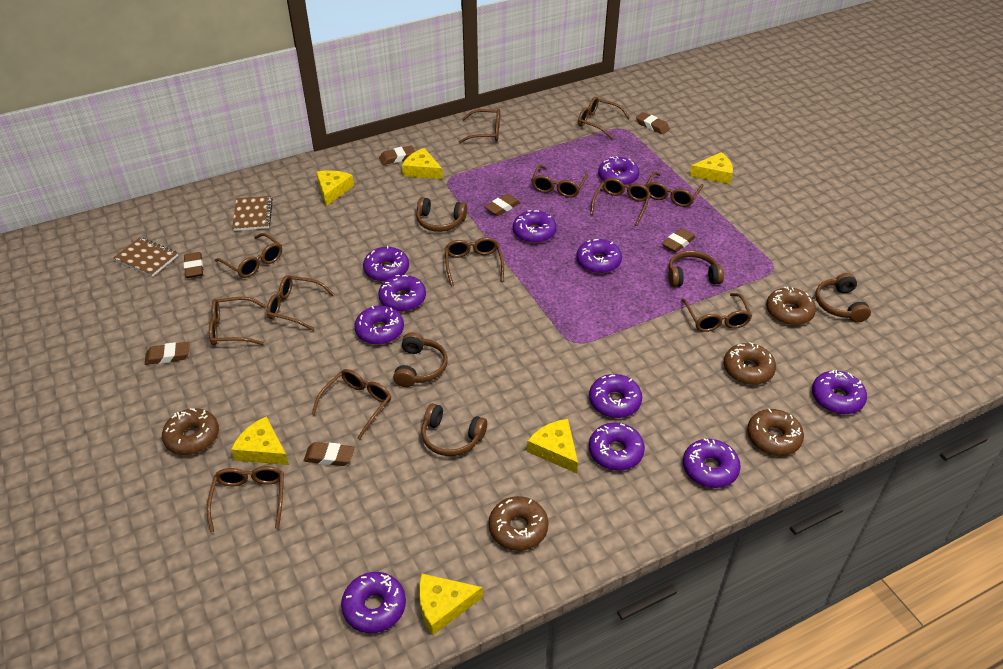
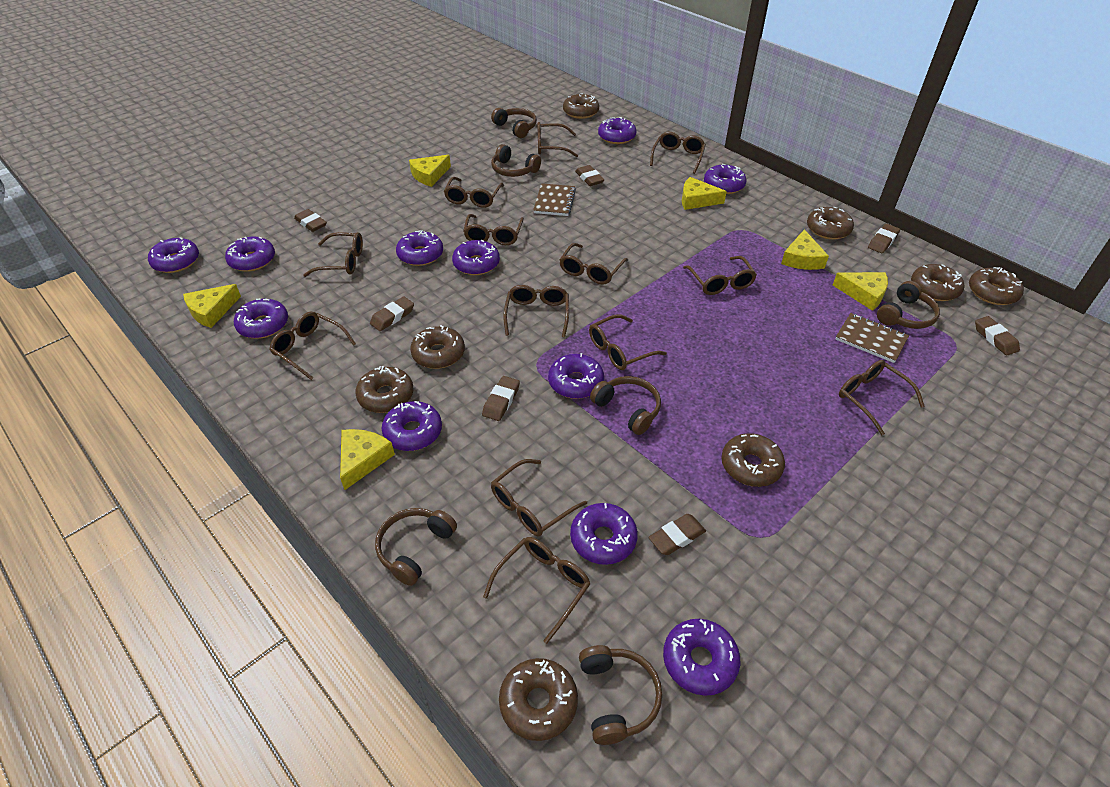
brown donut: 5 -> 8
brown glasses: 12 -> 13
brown headphones: 5 -> 6

